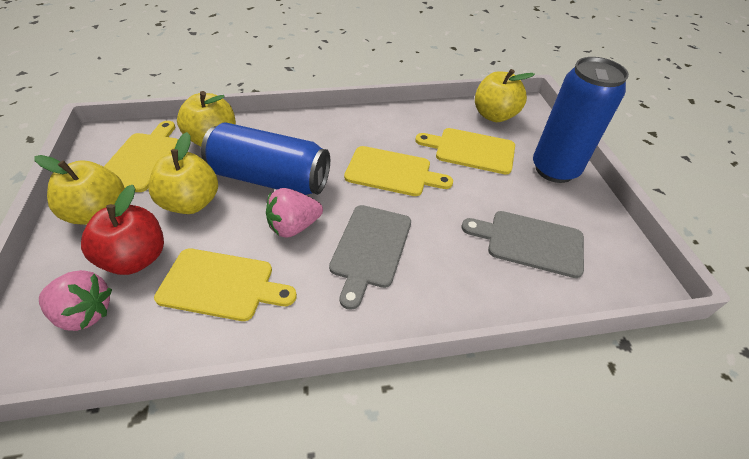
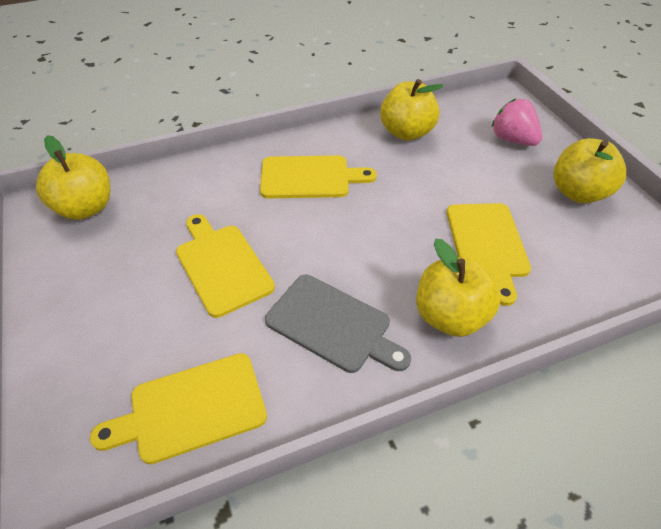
blue can: 2 -> 0
grey cutting board: 2 -> 1
pink strawberry: 2 -> 1
red apple: 1 -> 0

